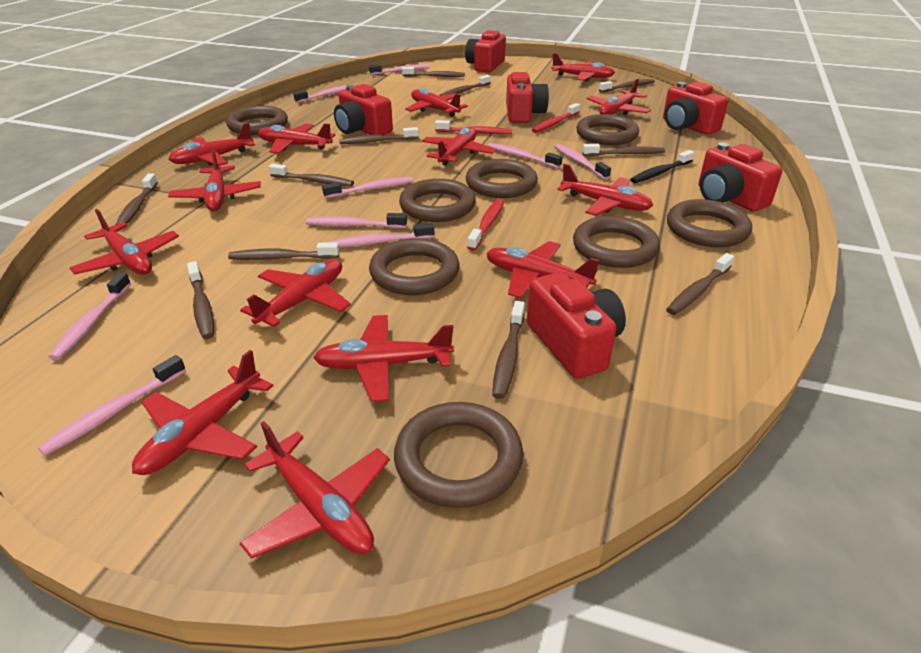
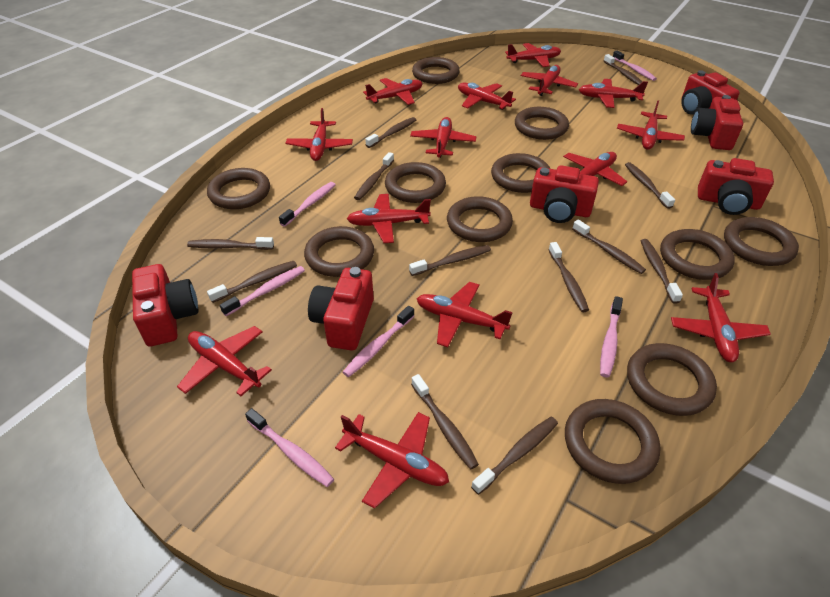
black toothbrush: 1 -> 0
brown ring: 8 -> 11
brown toothbrush: 11 -> 12
pink toothbrush: 9 -> 6
red toothbrush: 3 -> 0

